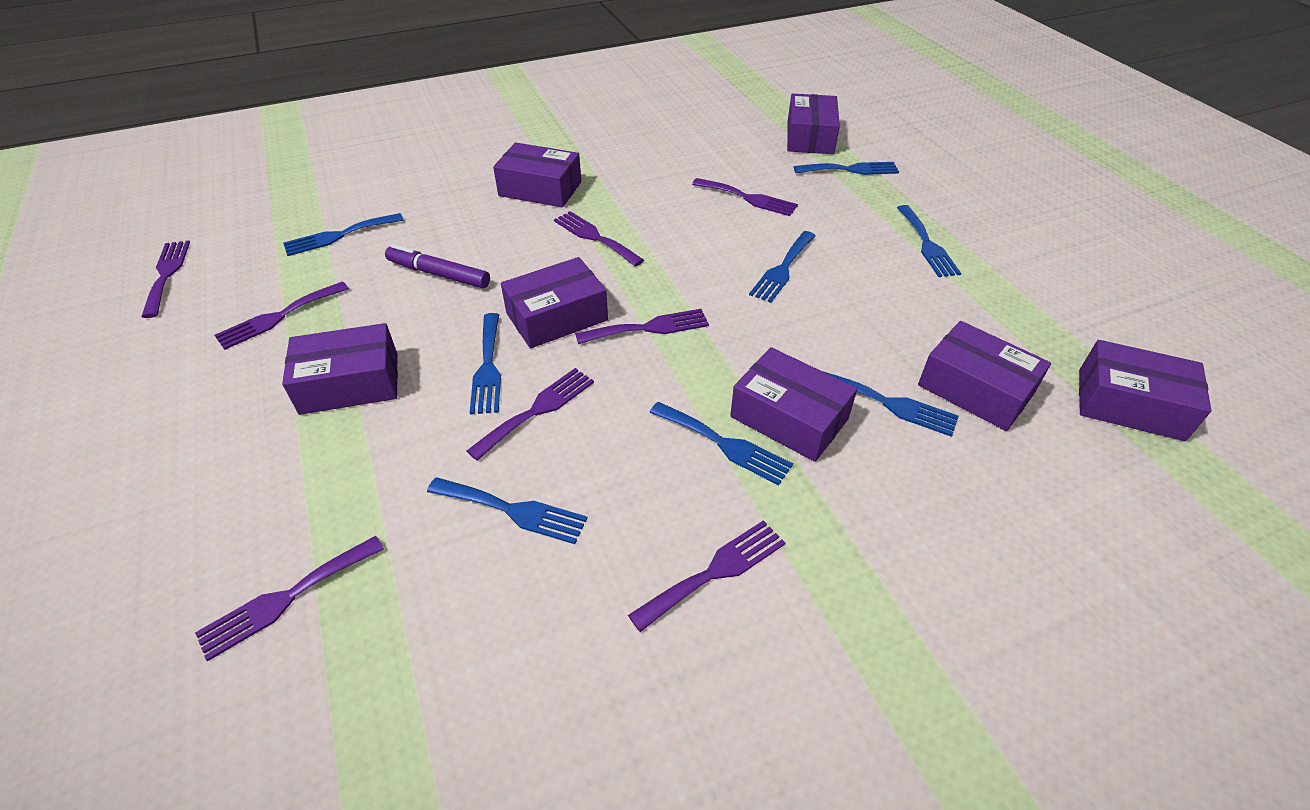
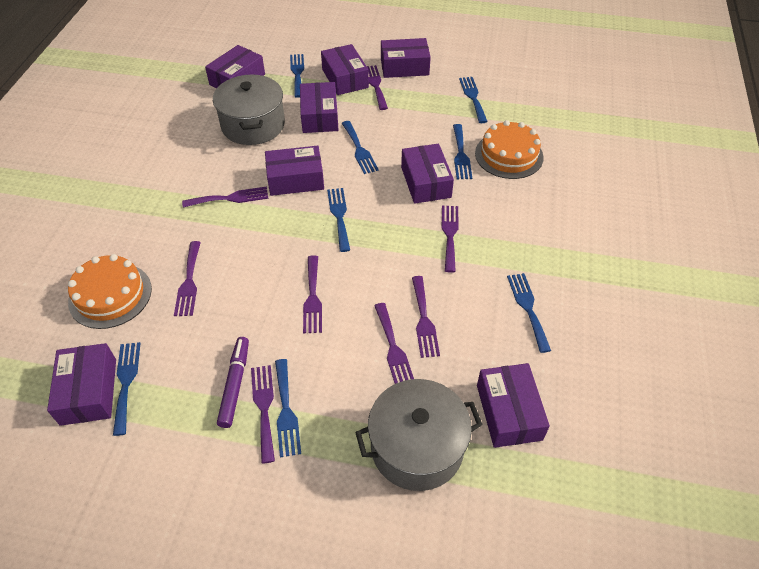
grey pot: 0 -> 2
orange cake: 0 -> 2
purple box: 7 -> 8

